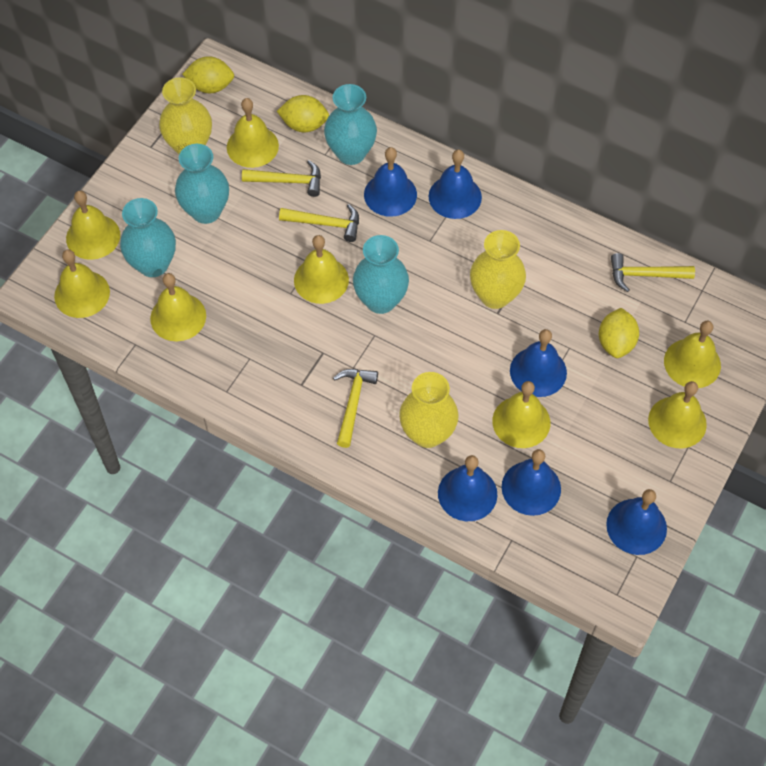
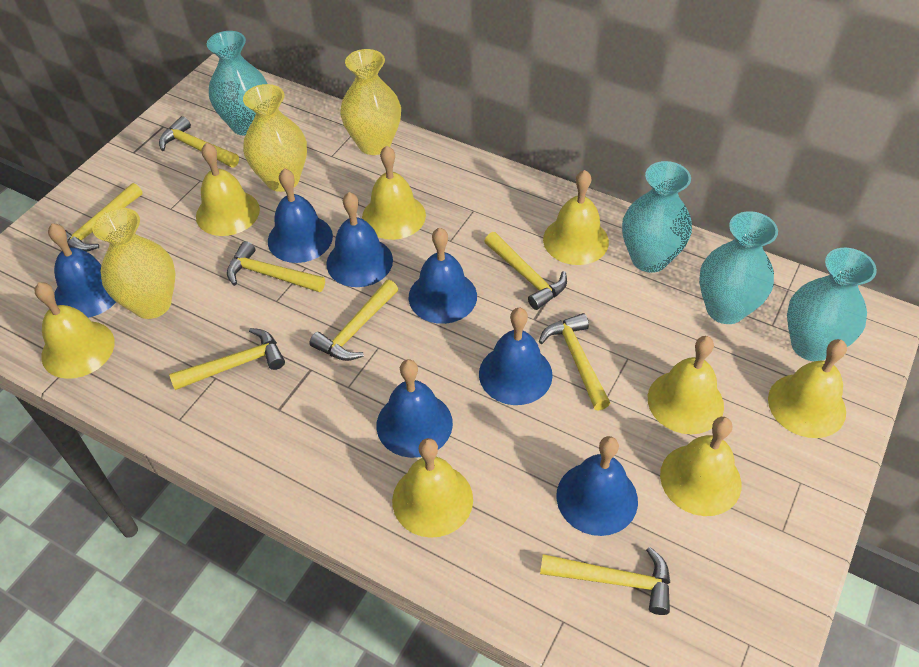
blue bell: 6 -> 7
yellow hammer: 4 -> 8
yellow lemon: 3 -> 0

